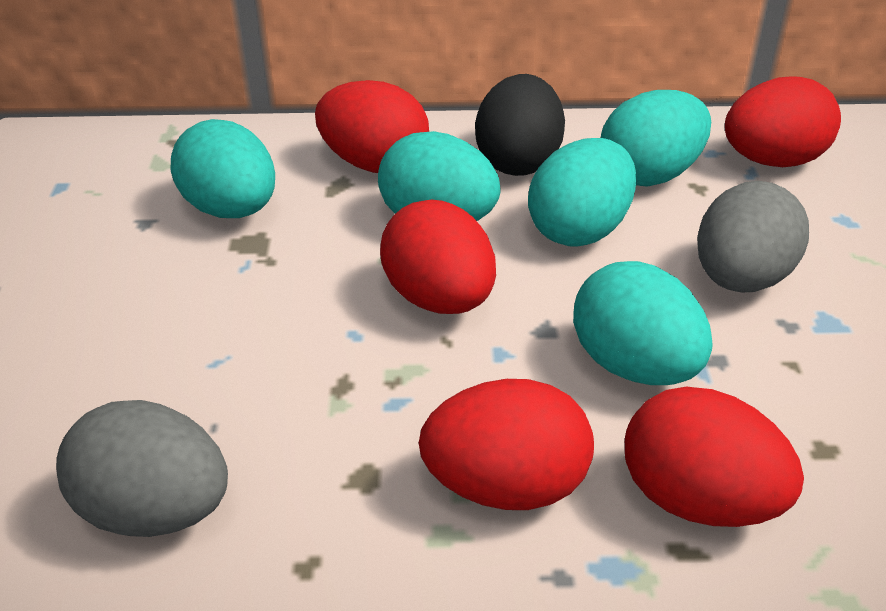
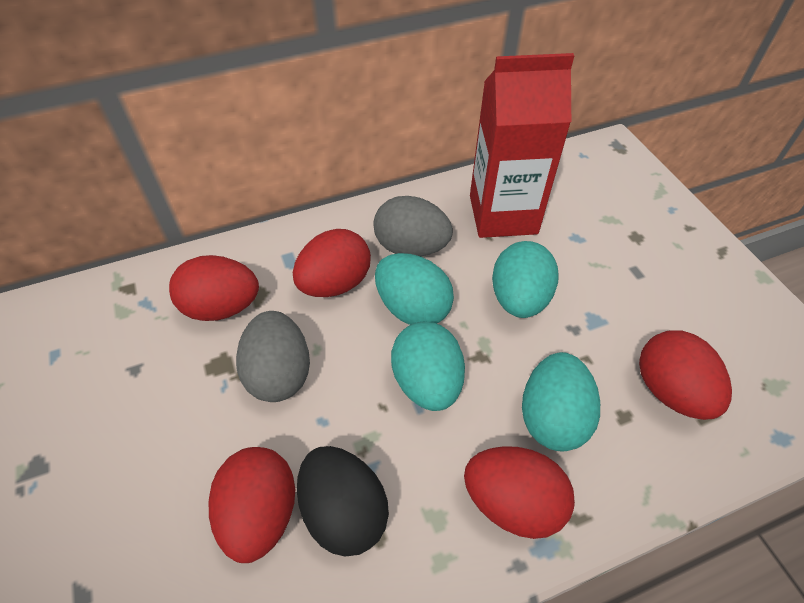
red carton: 0 -> 1
turquoise egg: 5 -> 4

